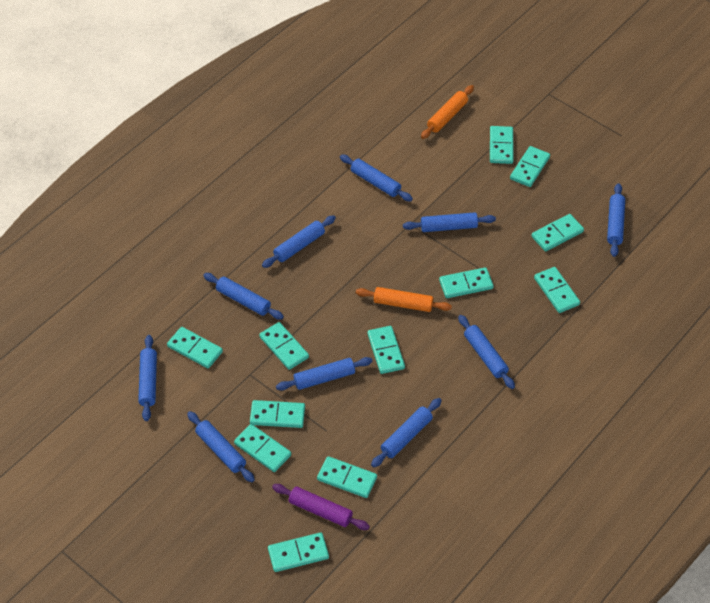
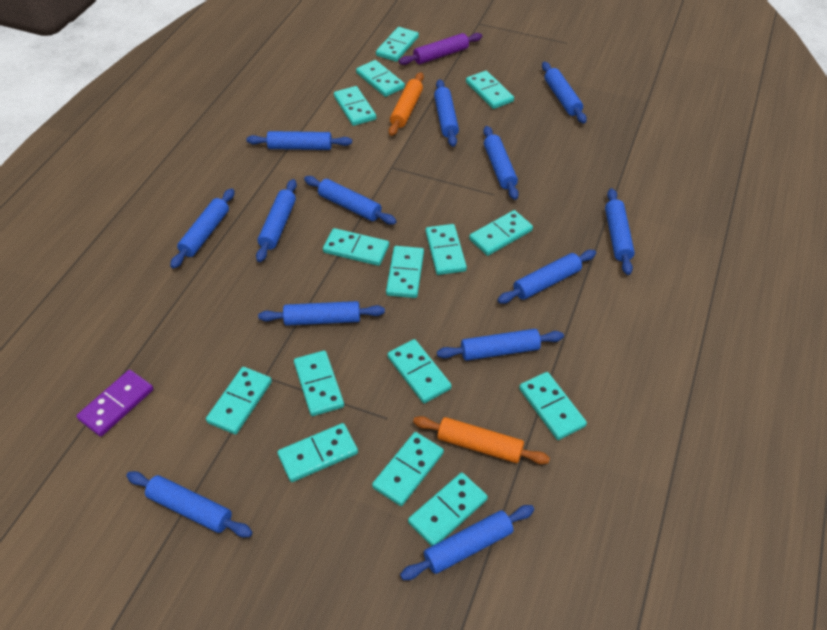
blue rolling pin: 10 -> 13
purple domino: 0 -> 1
turquoise domino: 12 -> 15

